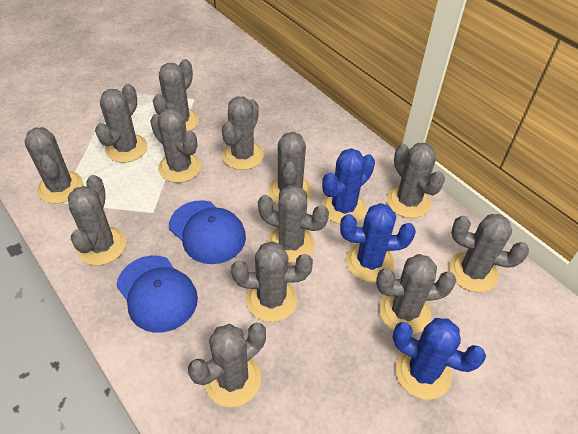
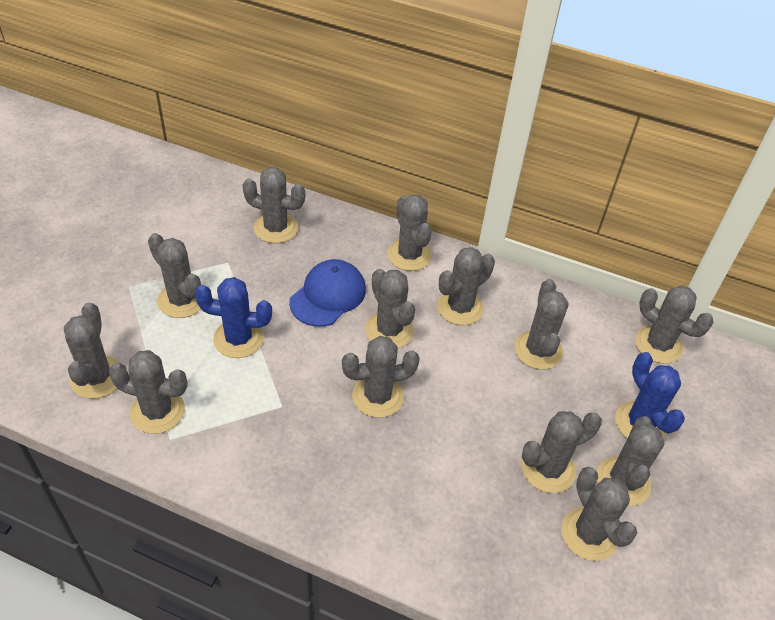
blue cactus: 3 -> 2
blue cap: 2 -> 1

